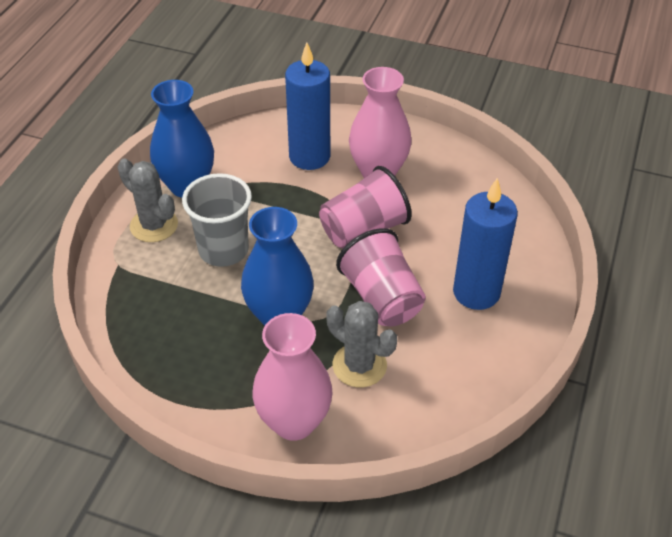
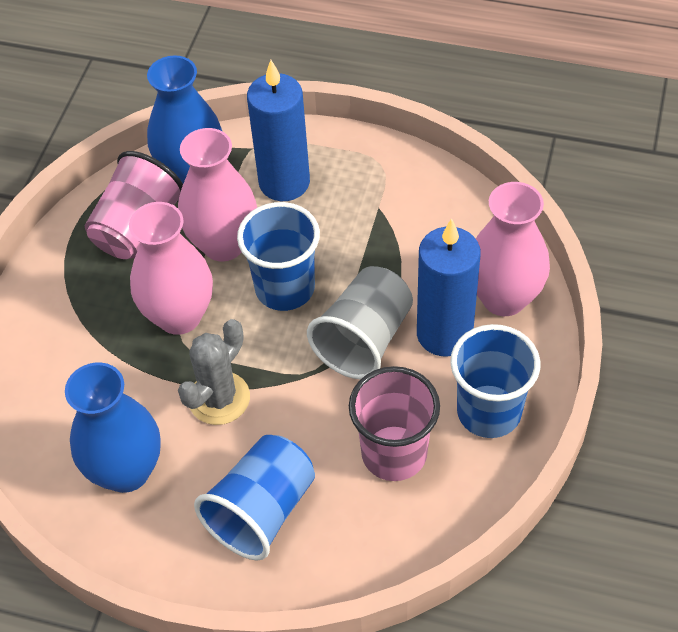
blue cup: 0 -> 3
grey cactus: 2 -> 1
pink vase: 2 -> 3

